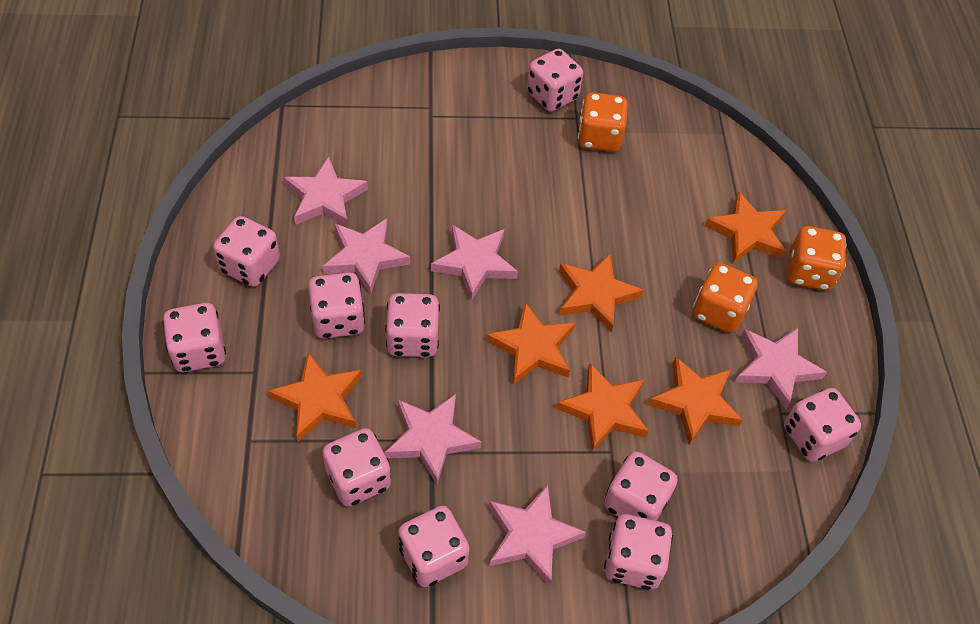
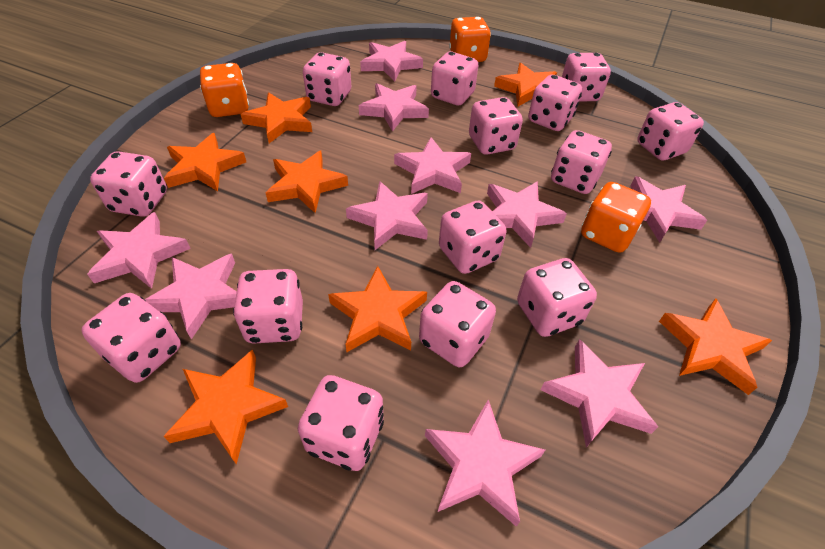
orange star: 6 -> 7
pink dice: 10 -> 14
pink star: 6 -> 10

